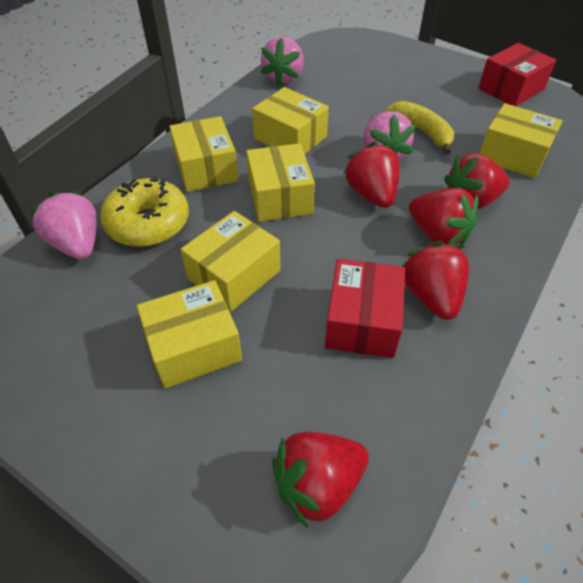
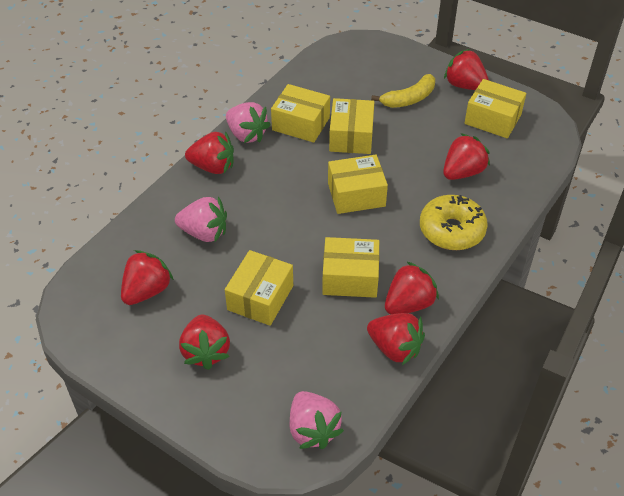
red box: 2 -> 0
red strawberry: 5 -> 7

